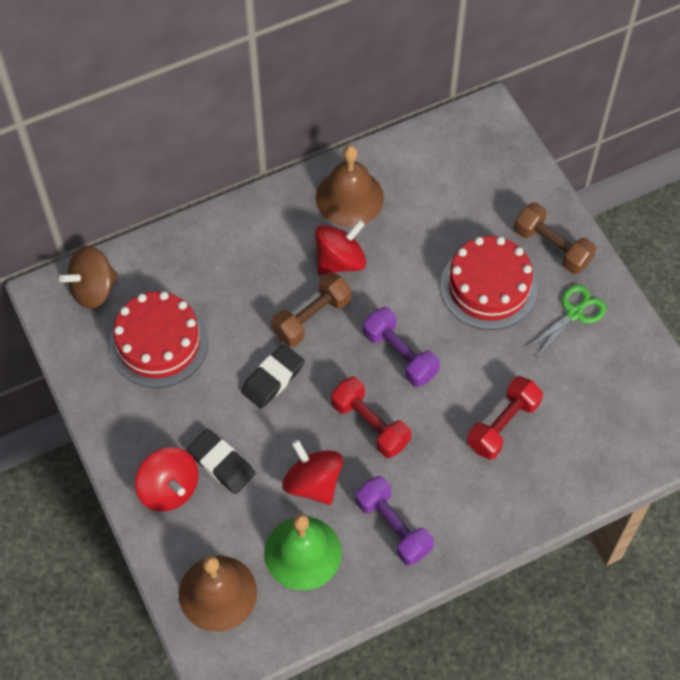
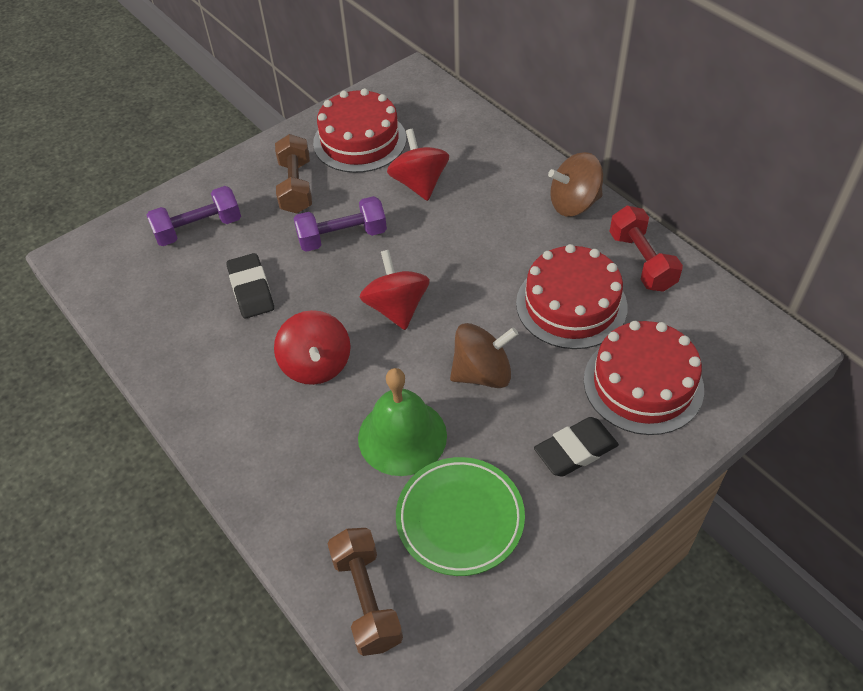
brown bell: 2 -> 0
brown spinning top: 1 -> 2
green plate: 0 -> 1
green scissors: 1 -> 0
red cake: 2 -> 3
red dumbbell: 2 -> 1

